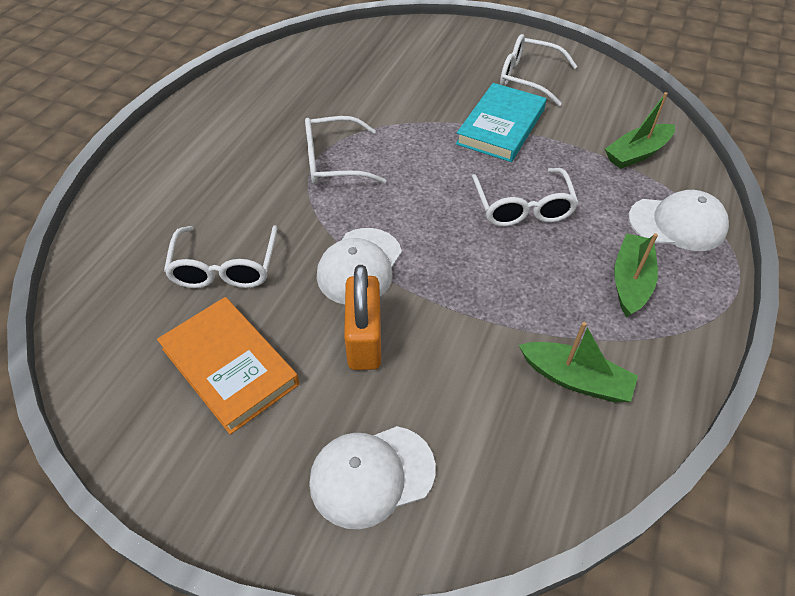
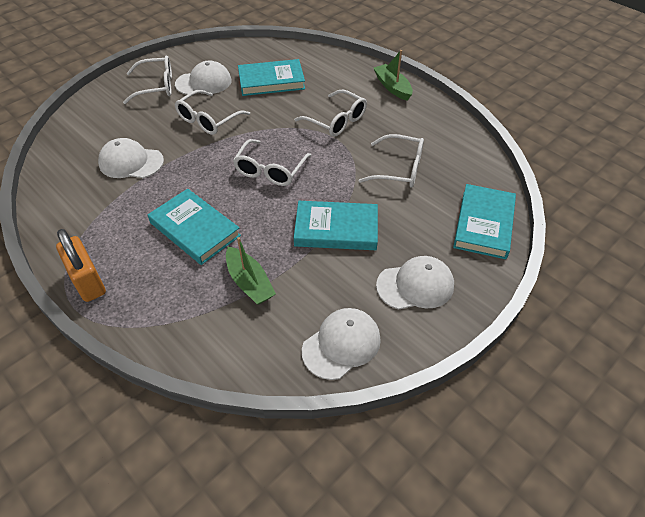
green boat: 3 -> 2
orange book: 1 -> 0
turquoise book: 1 -> 4
white cap: 3 -> 4
white glasses: 4 -> 5

